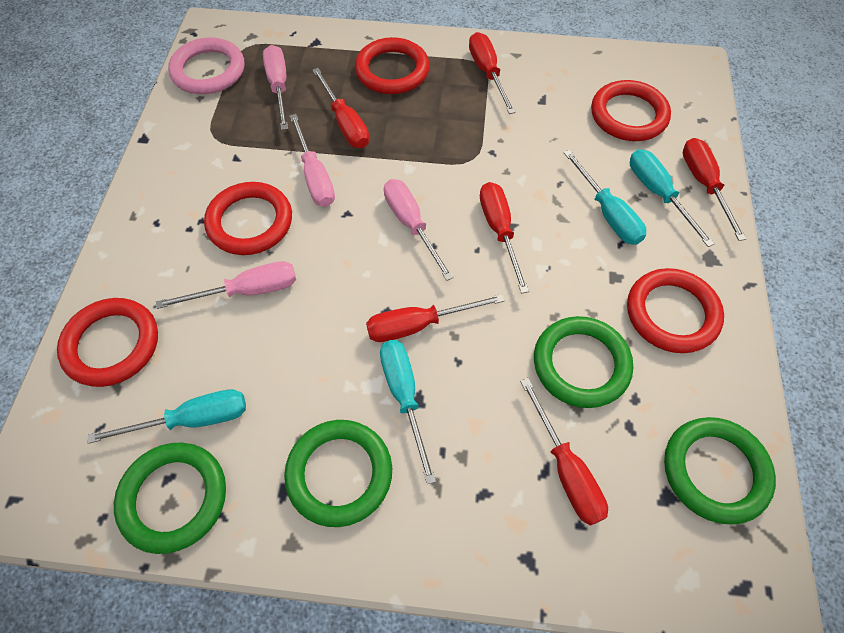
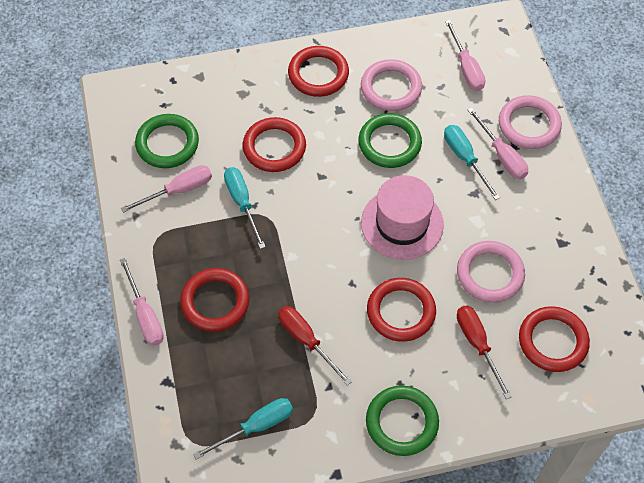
green ring: 4 -> 3
pink hat: 0 -> 1
pink ring: 1 -> 3
red screwdriver: 6 -> 2
turquoise screwdriver: 4 -> 3

